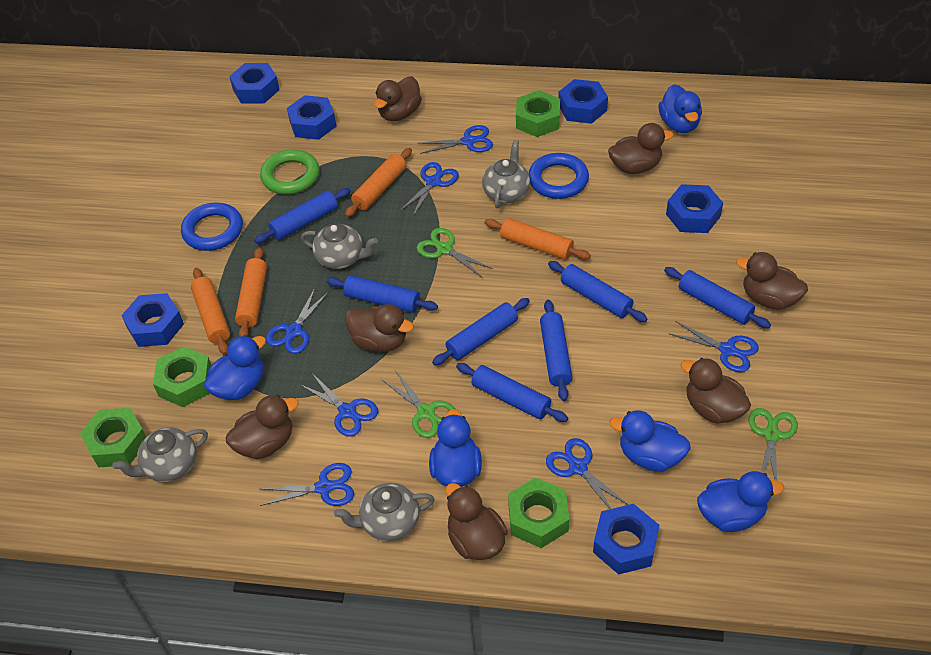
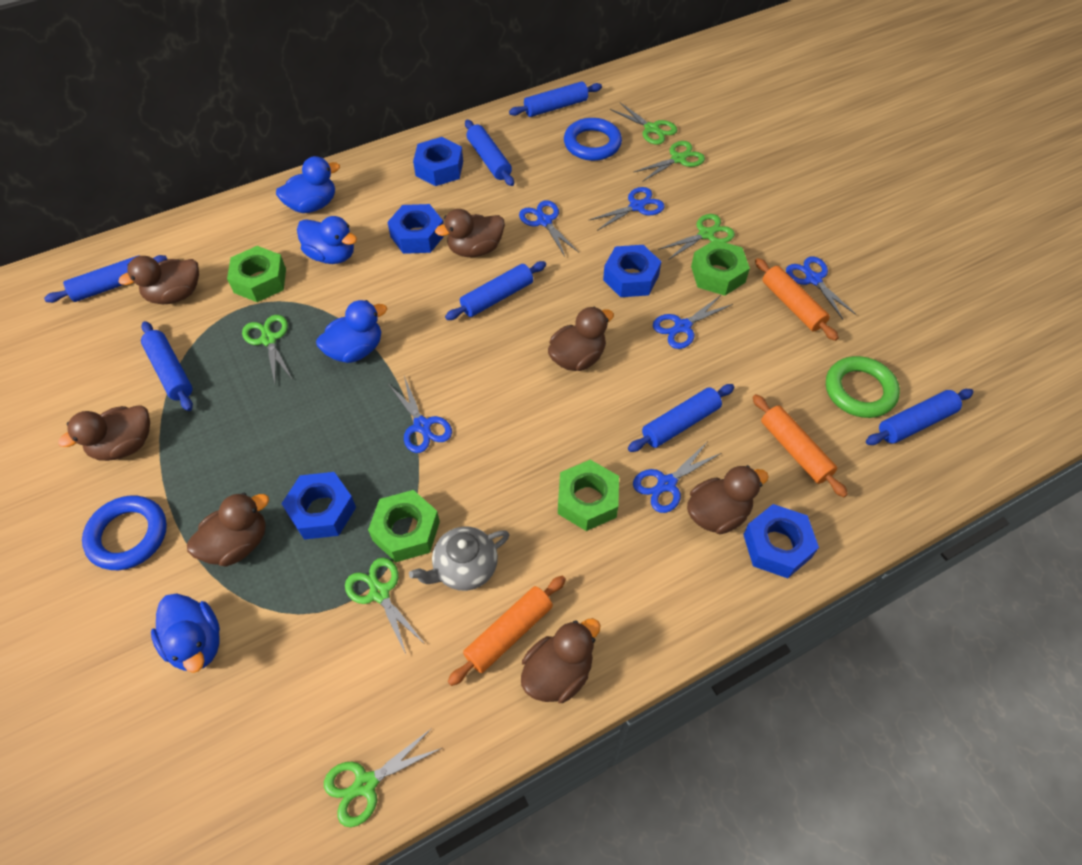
blue duck: 5 -> 4
blue nut: 6 -> 5
blue scissors: 7 -> 6
green scissors: 3 -> 6
grey teapot: 4 -> 1
orange rolling pin: 4 -> 3

